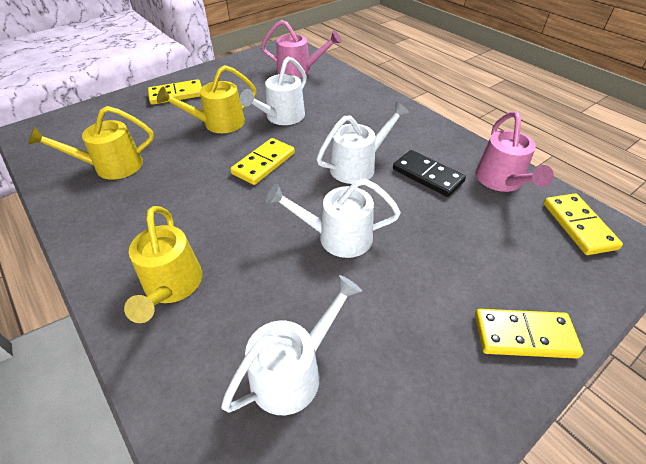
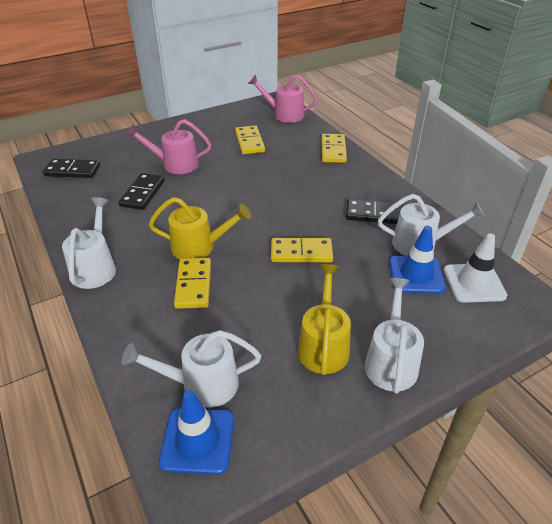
black domino: 1 -> 3
blue traffic cone: 0 -> 2
white traffic cone: 0 -> 1
yellow watering can: 3 -> 2

